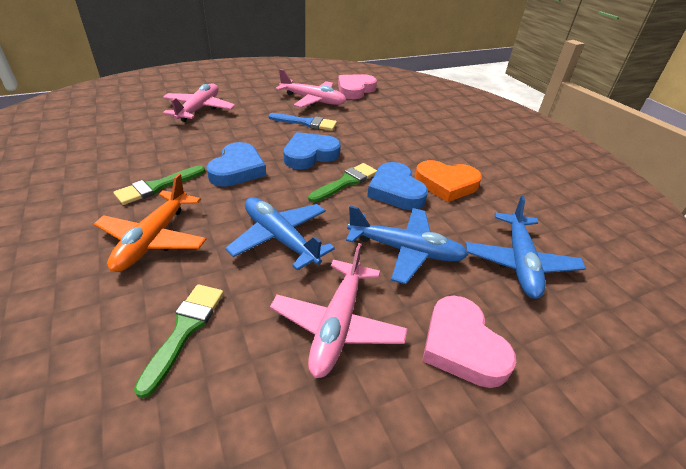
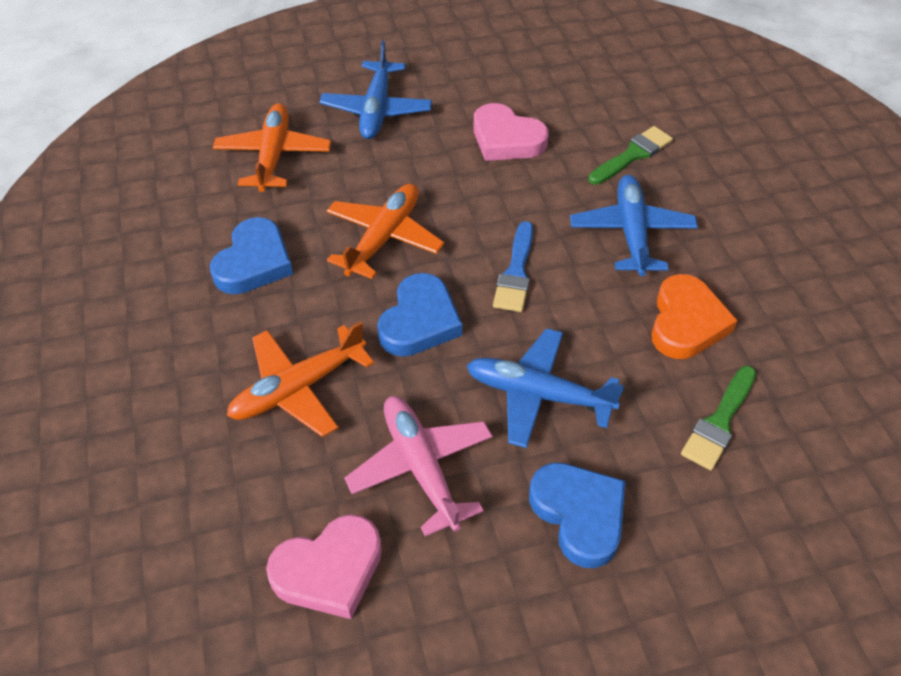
green brush: 3 -> 2
orange plane: 1 -> 3
pink plane: 3 -> 1

